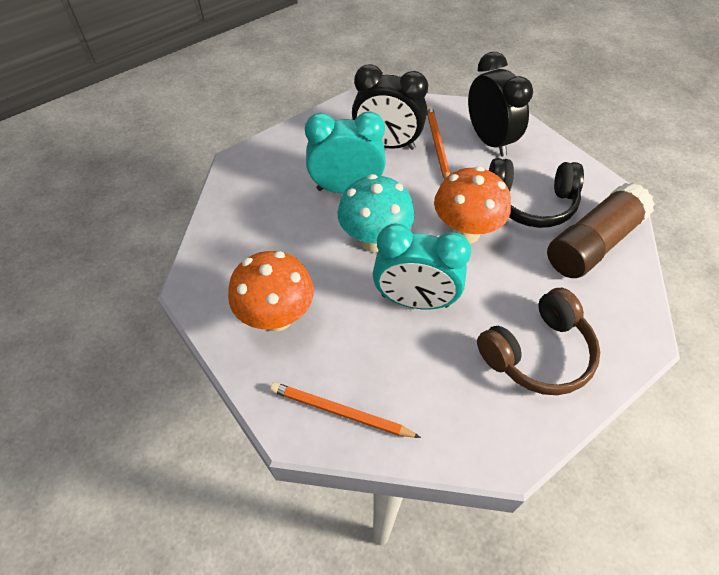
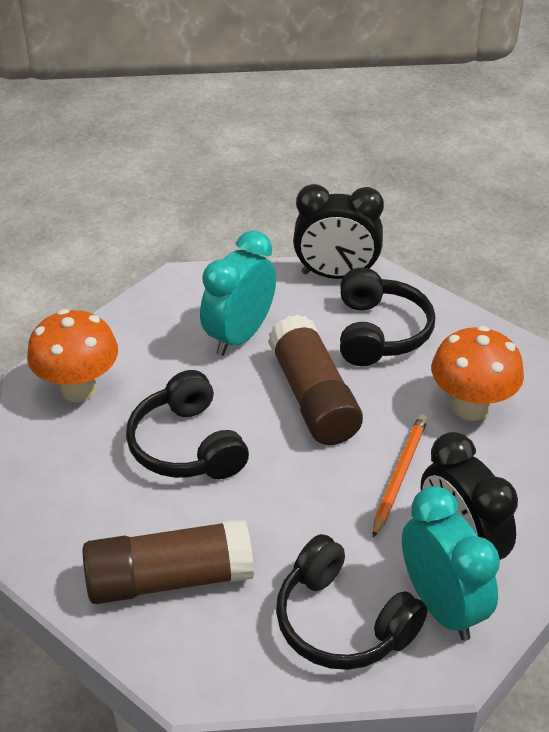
black headphones: 1 -> 3
brown glue stick: 1 -> 2
brown headphones: 1 -> 0
orange pencil: 2 -> 1
turquoise mushroom: 1 -> 0

